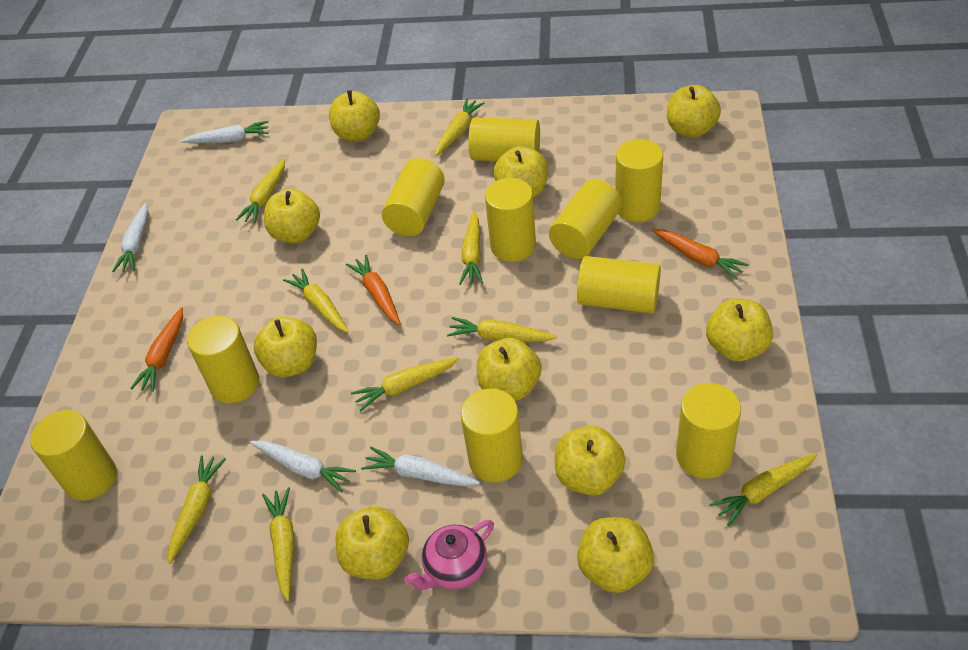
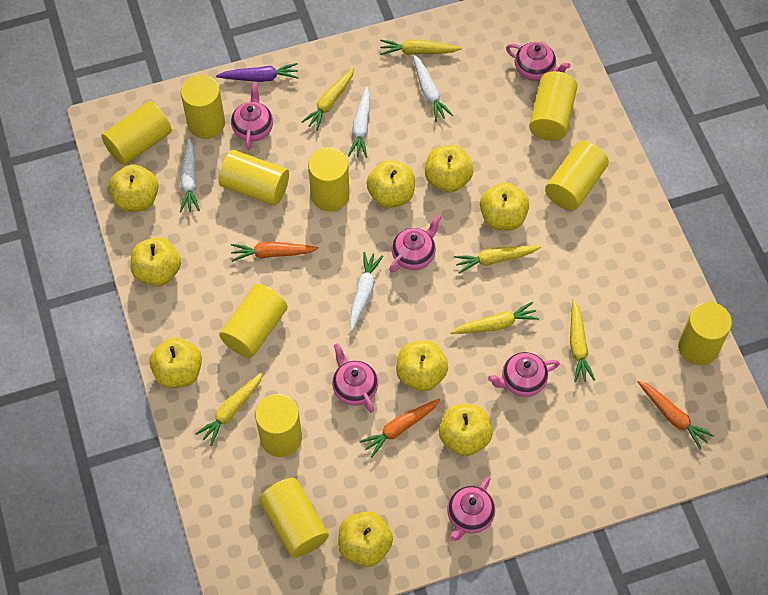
pink teapot: 1 -> 6
purple carrot: 0 -> 1
yellow apple: 10 -> 9
yellow carrot: 9 -> 6

